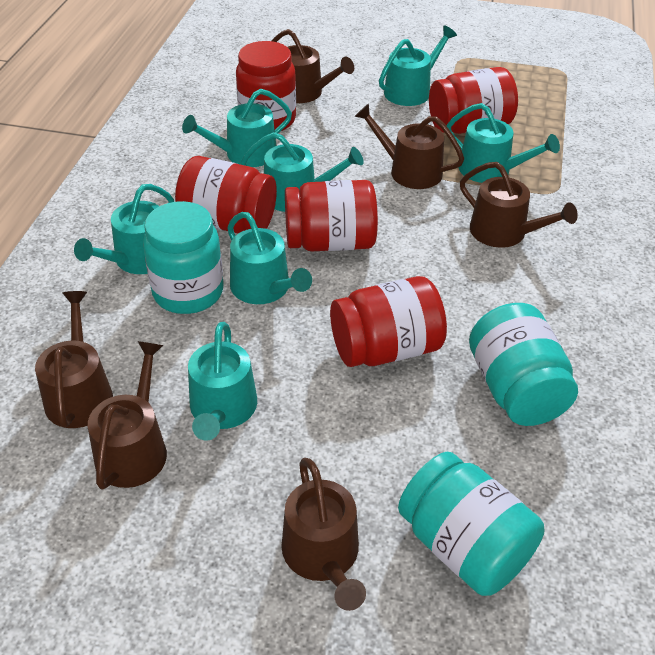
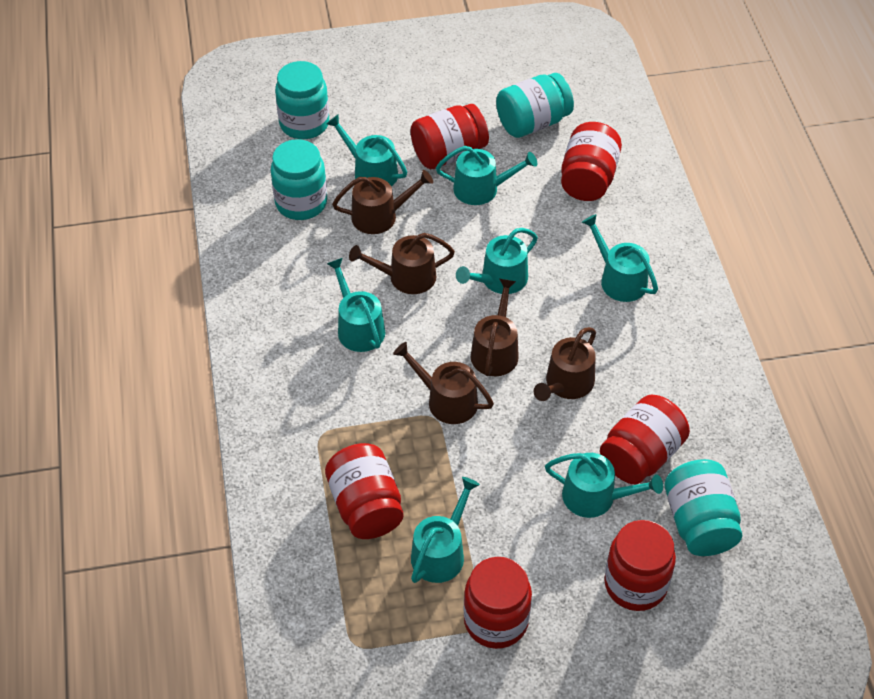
brown watering can: 6 -> 5
red jar: 5 -> 6
turquoise jar: 3 -> 4

